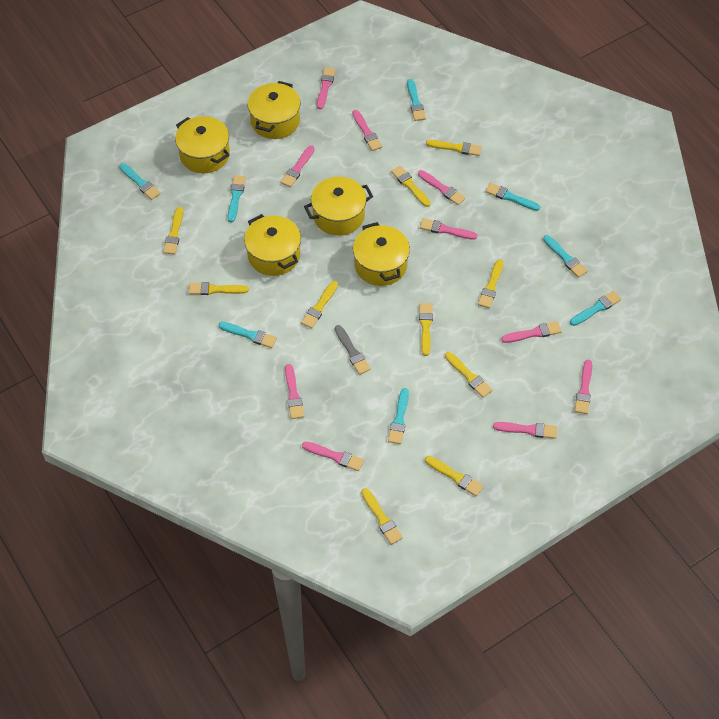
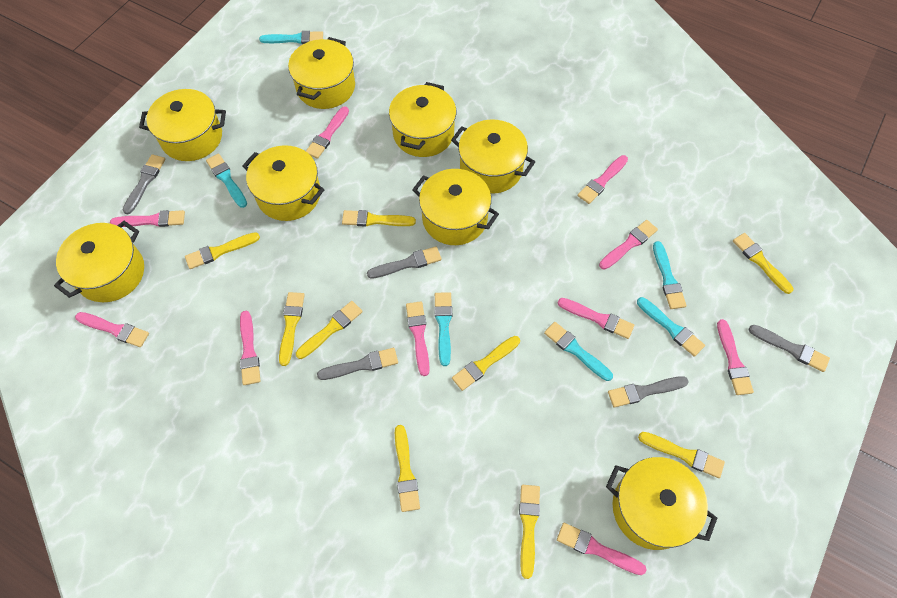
grey brush: 1 -> 5
turquoise brush: 8 -> 6
yellow brush: 10 -> 9
yellow pot: 5 -> 8

